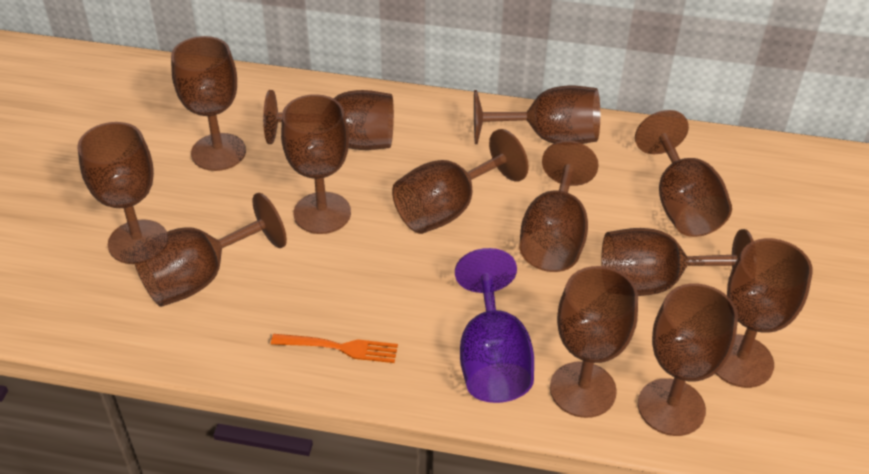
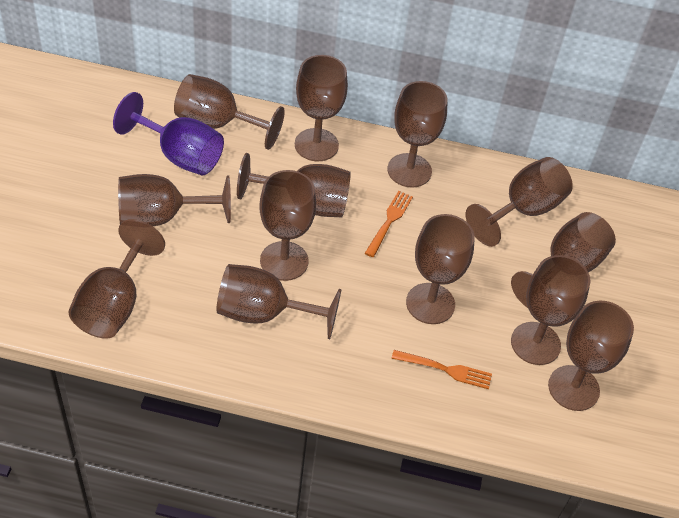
orange fork: 1 -> 2

